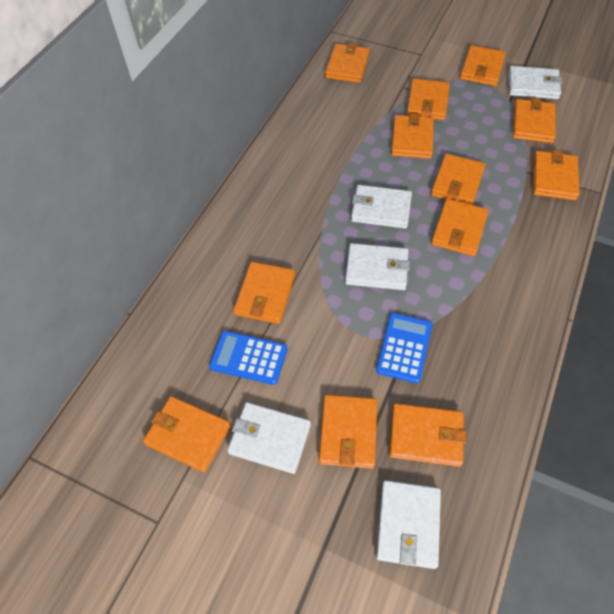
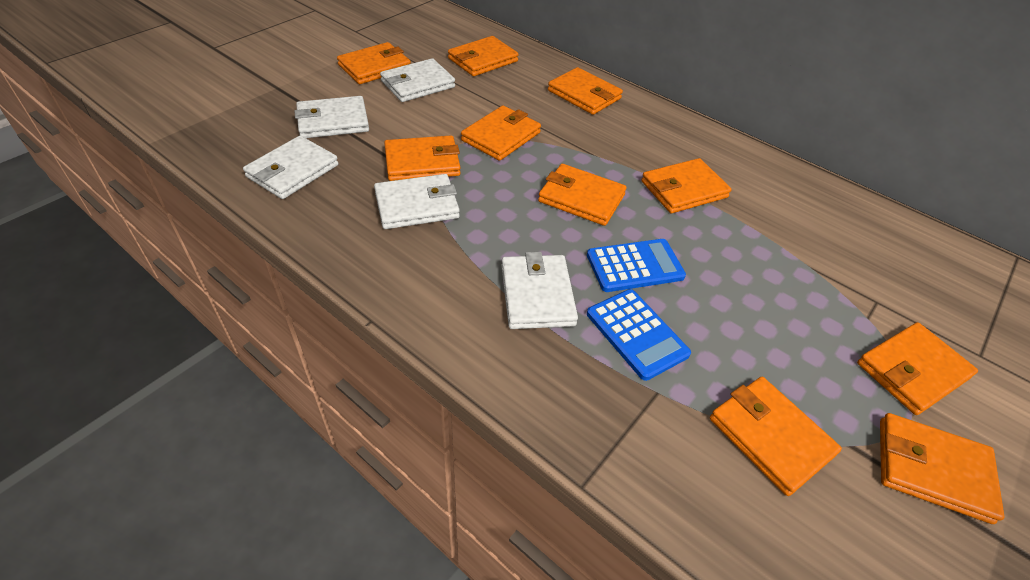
orange wallet: 12 -> 10

